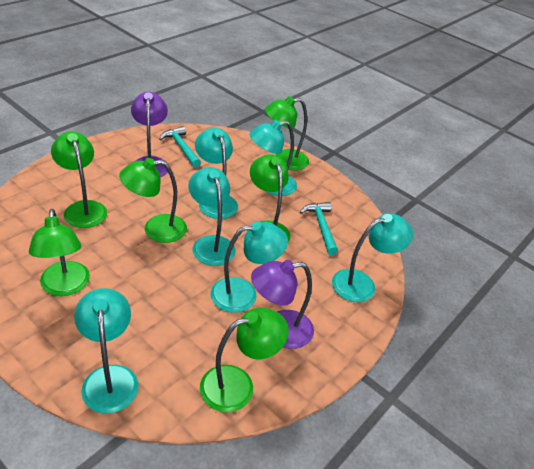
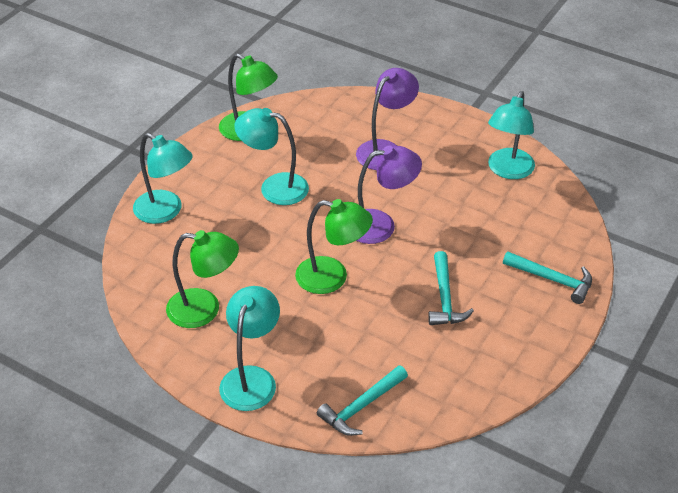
green lamp: 6 -> 3
turquoise hammer: 2 -> 3
turquoise lamp: 6 -> 4

